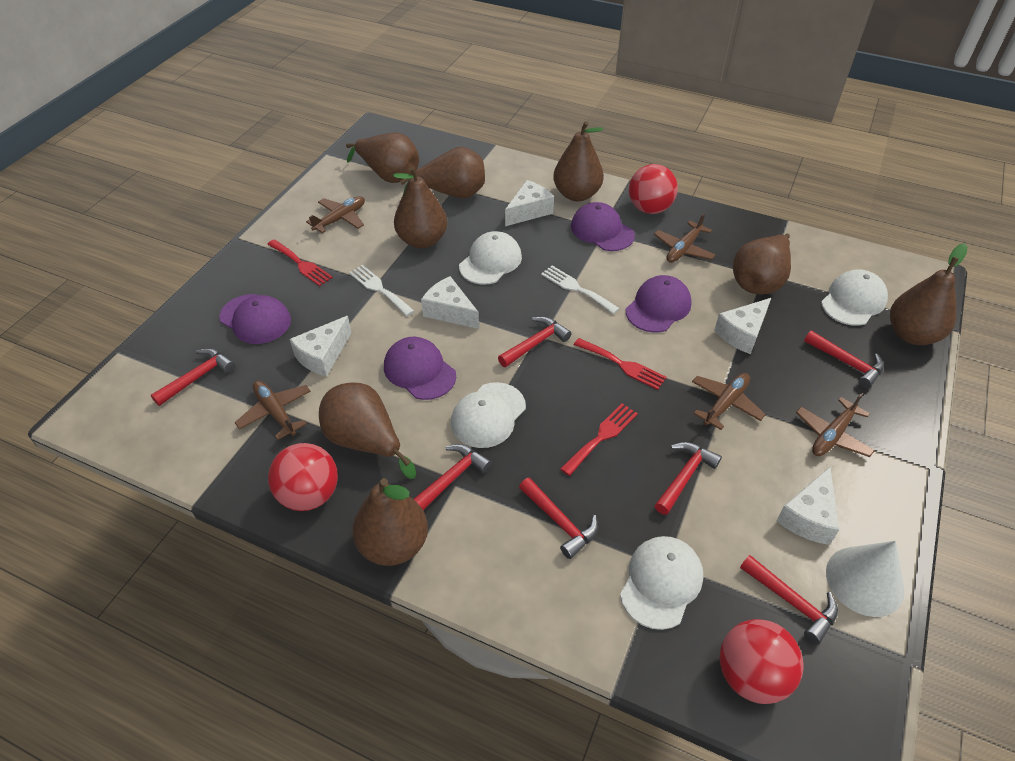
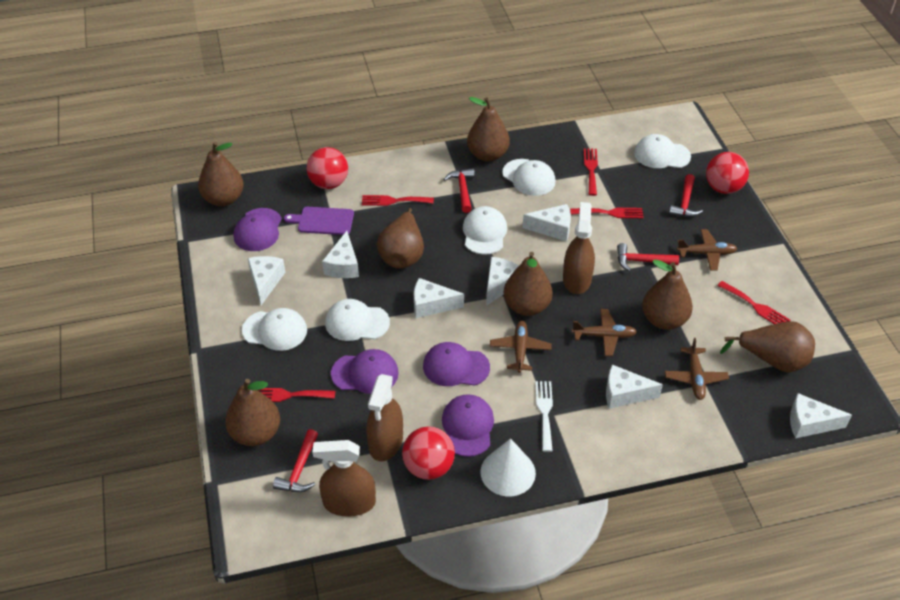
brown pear: 8 -> 7
brown plane: 5 -> 4
brown spray bottle: 0 -> 3
purple cutting board: 0 -> 1
red fork: 3 -> 5
red hammer: 7 -> 4
white cap: 4 -> 5
white cheese: 5 -> 7
white fork: 2 -> 1

